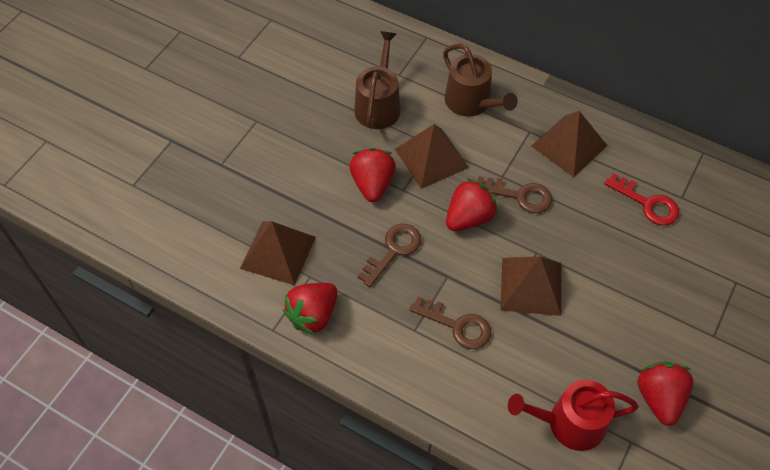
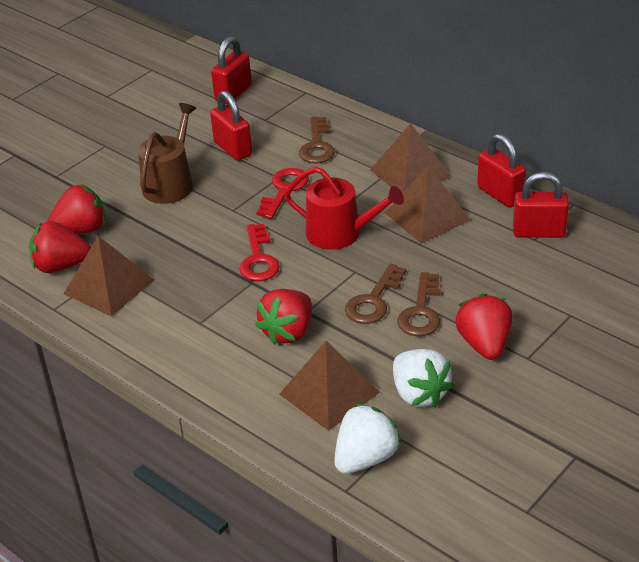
brown watering can: 2 -> 1
red key: 1 -> 2
red padlock: 0 -> 4
white strawberry: 0 -> 2

